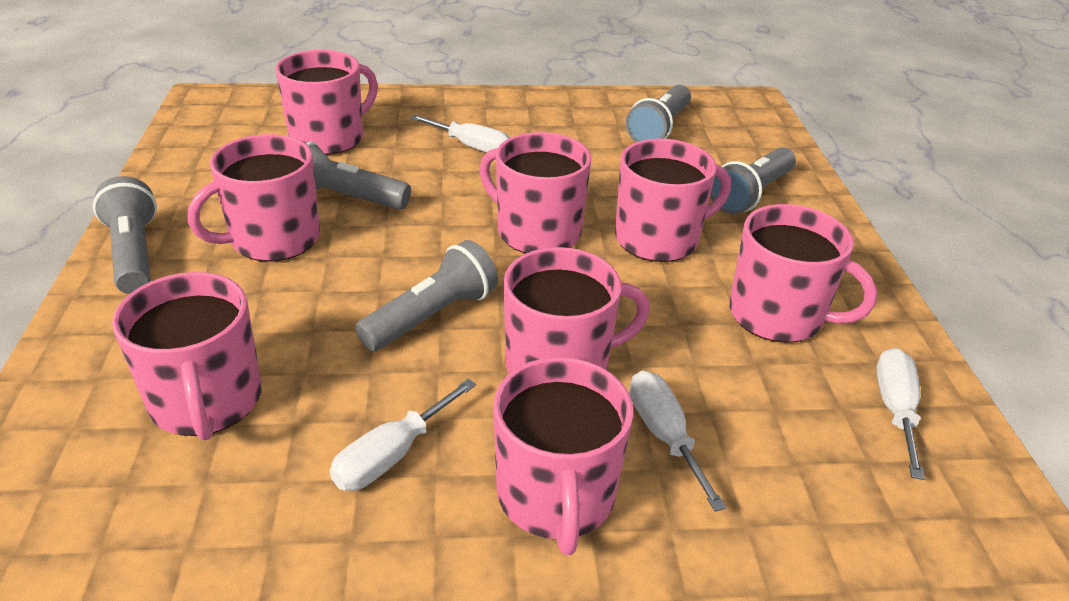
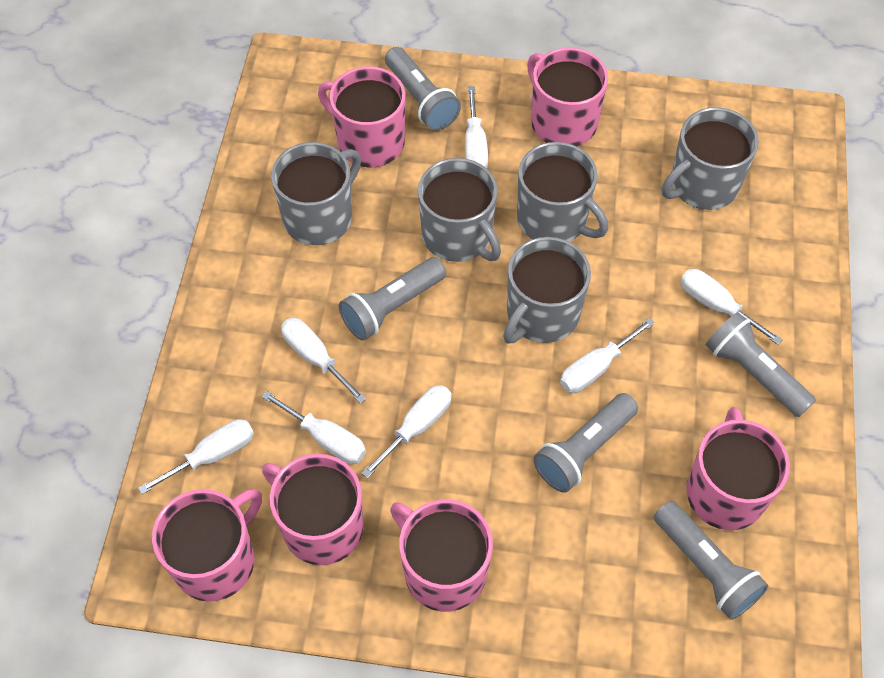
grey mug: 0 -> 5
pink mug: 8 -> 6
white screwdriver: 4 -> 7

